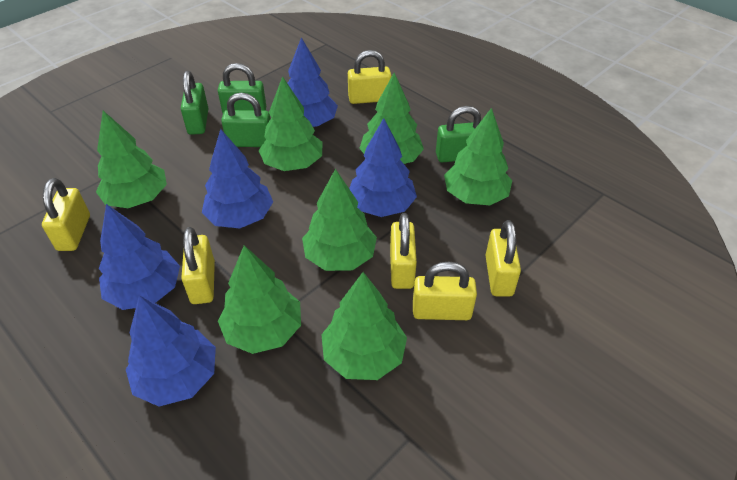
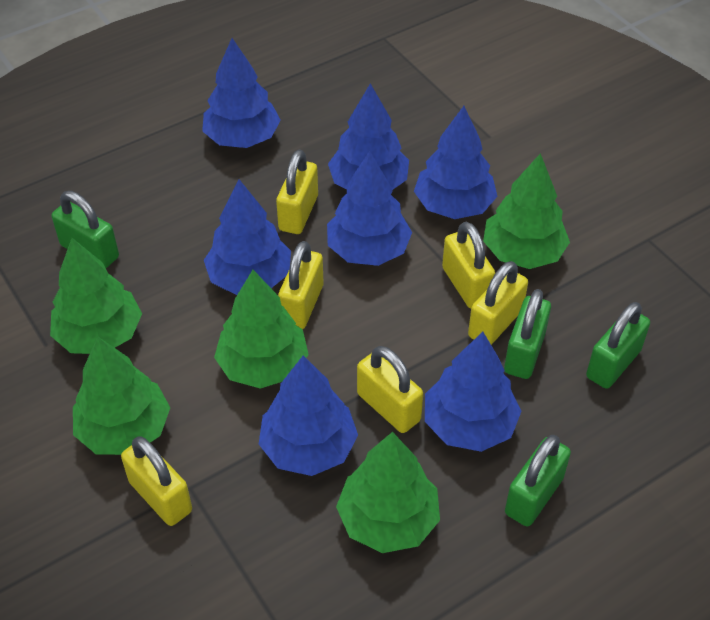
blue tree: 5 -> 7
green tree: 7 -> 5

